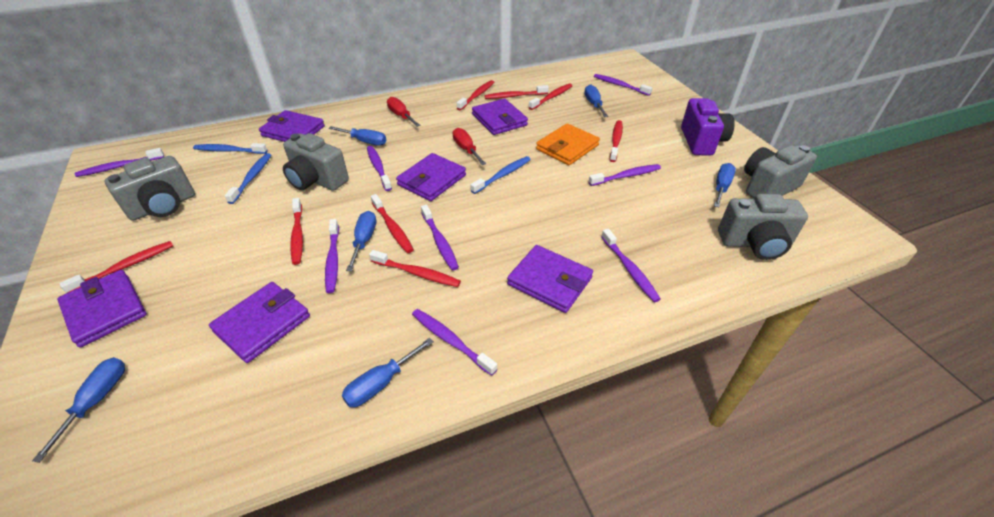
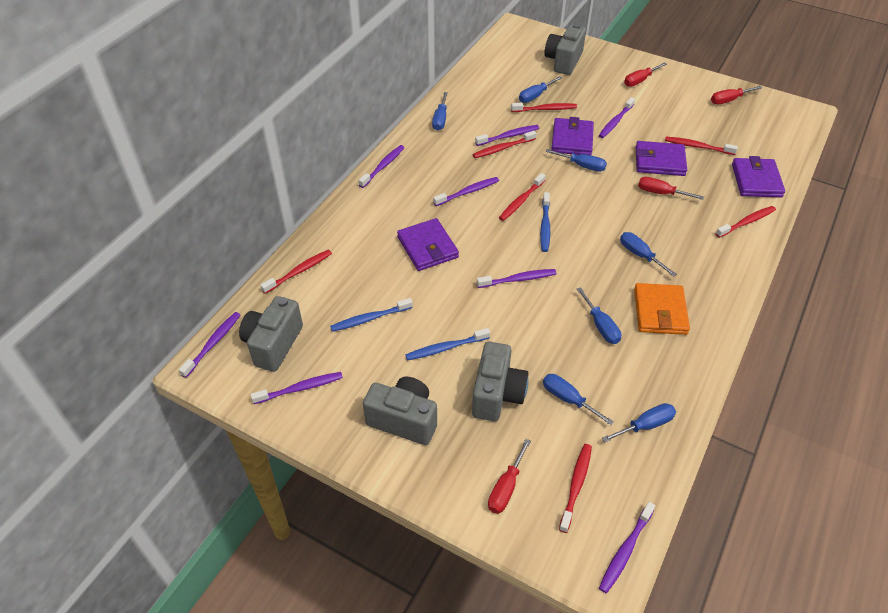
blue screwdriver: 6 -> 7
purple camera: 1 -> 0
purple wallet: 6 -> 4
red screwdriver: 2 -> 4
red toothbrush: 8 -> 7

